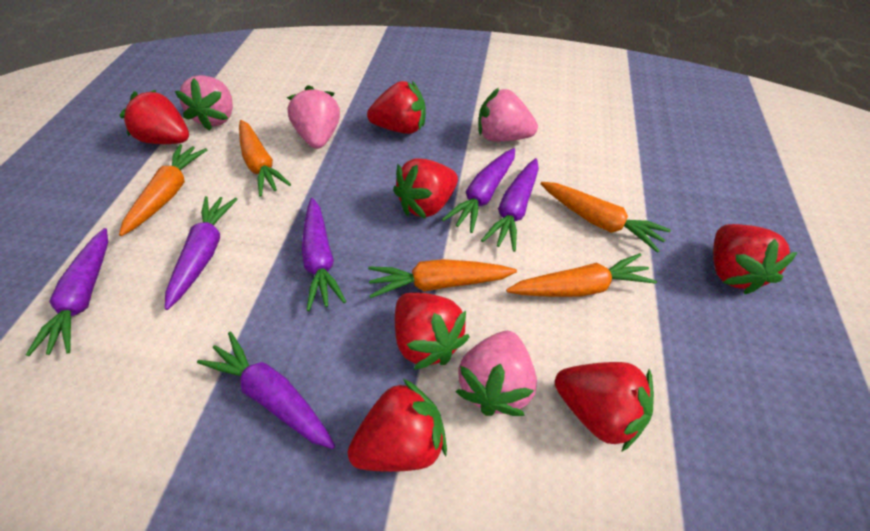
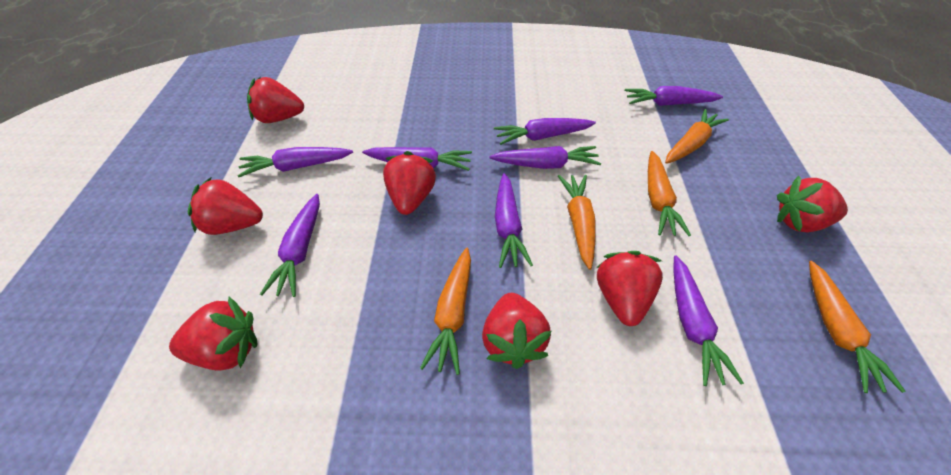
pink strawberry: 4 -> 0
purple carrot: 6 -> 8

